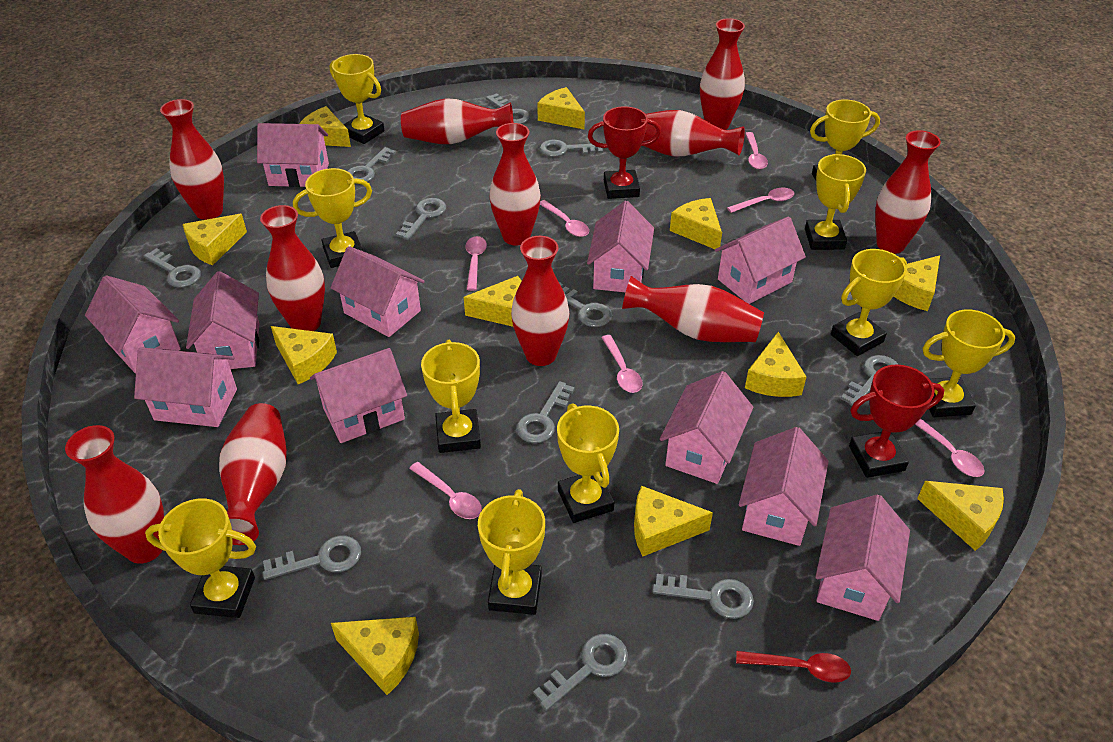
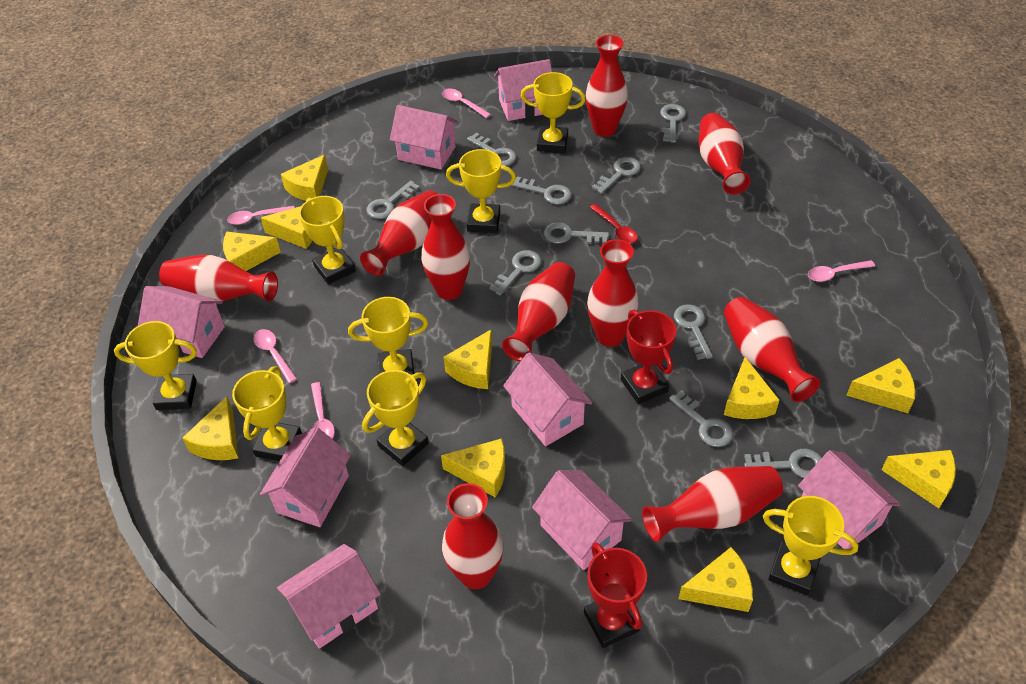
grey key: 11 -> 10
pink house: 11 -> 8
pink spoon: 7 -> 5
red vase: 11 -> 10
yellow cheese: 11 -> 10
yellow trophy: 10 -> 8

